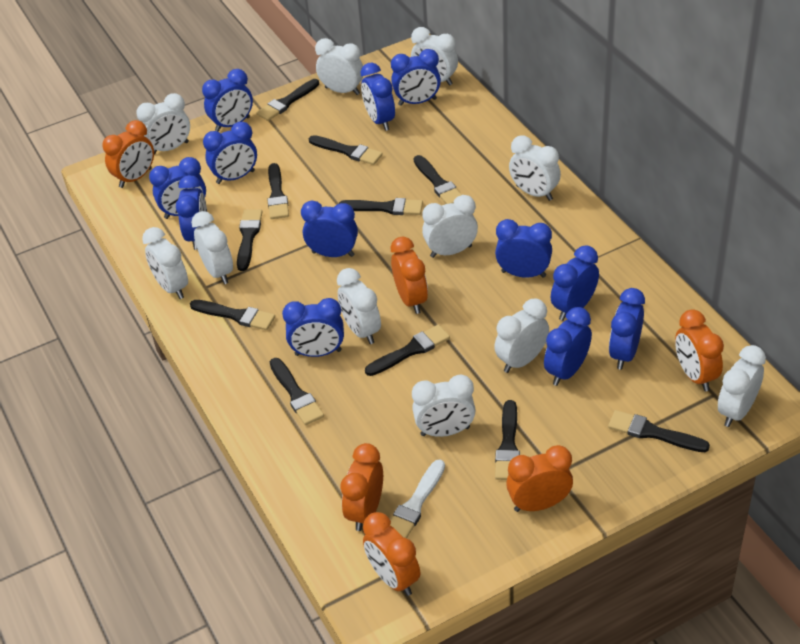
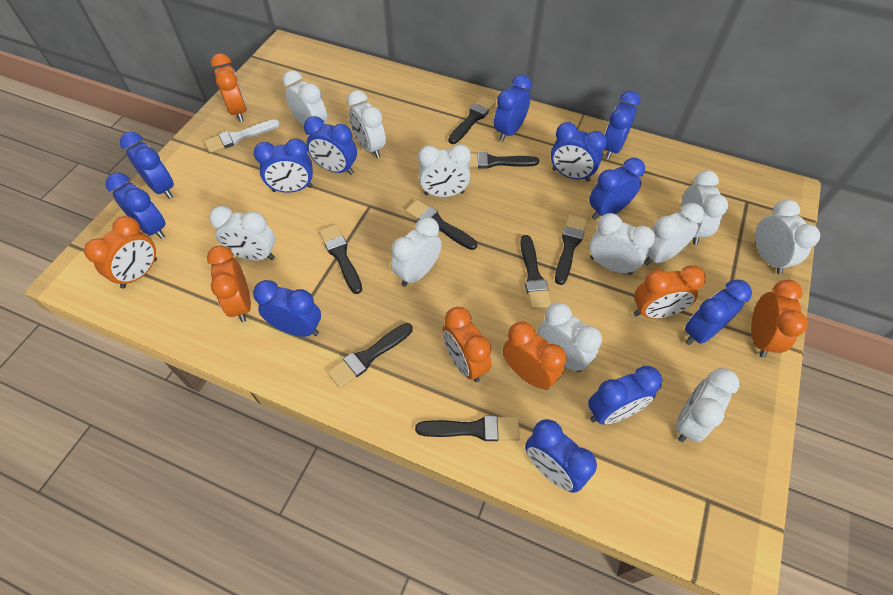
black brush: 11 -> 8
orange clock: 6 -> 7

